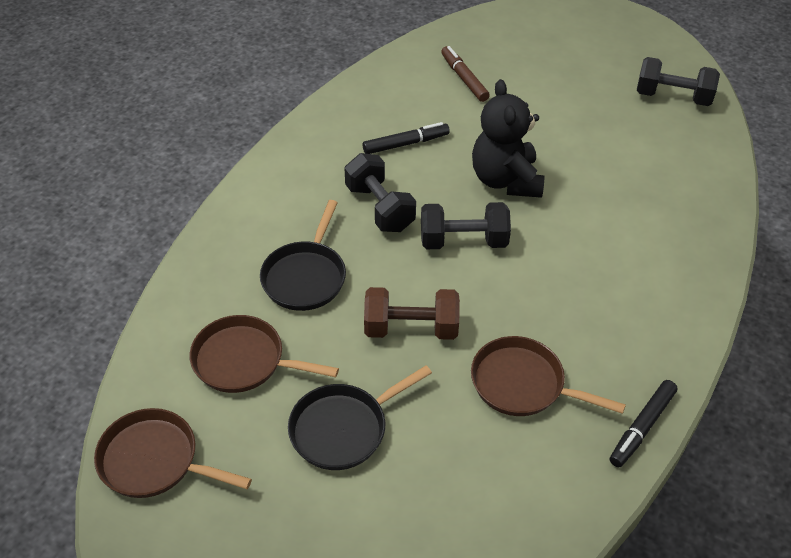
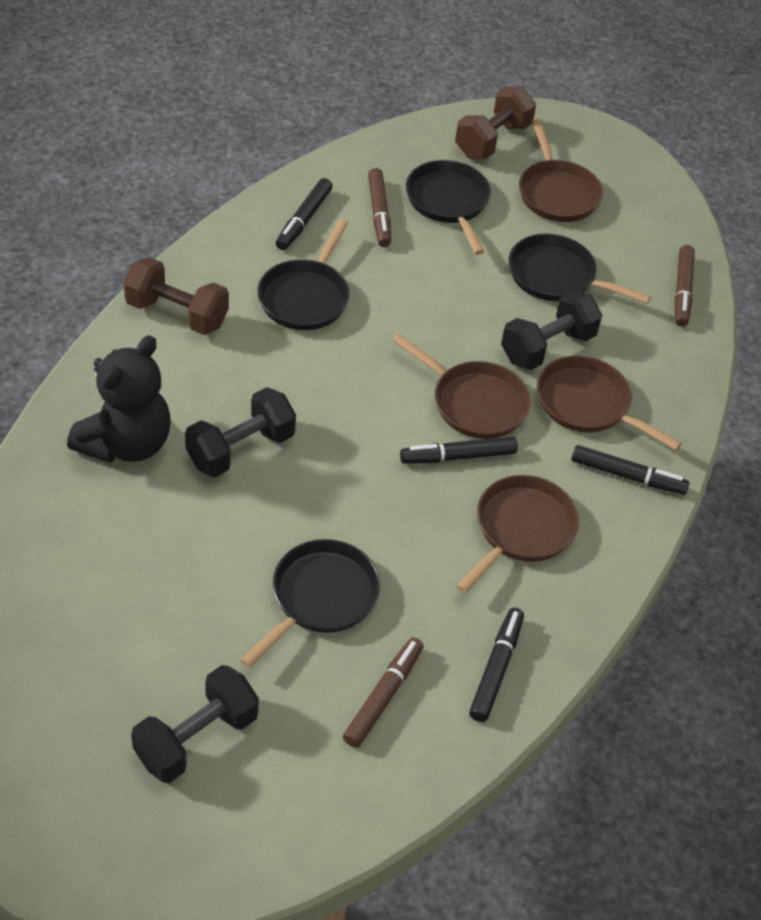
black marker: 2 -> 4
black pan: 2 -> 4
brown dumbbell: 1 -> 2
brown marker: 1 -> 3
brown pan: 3 -> 4

